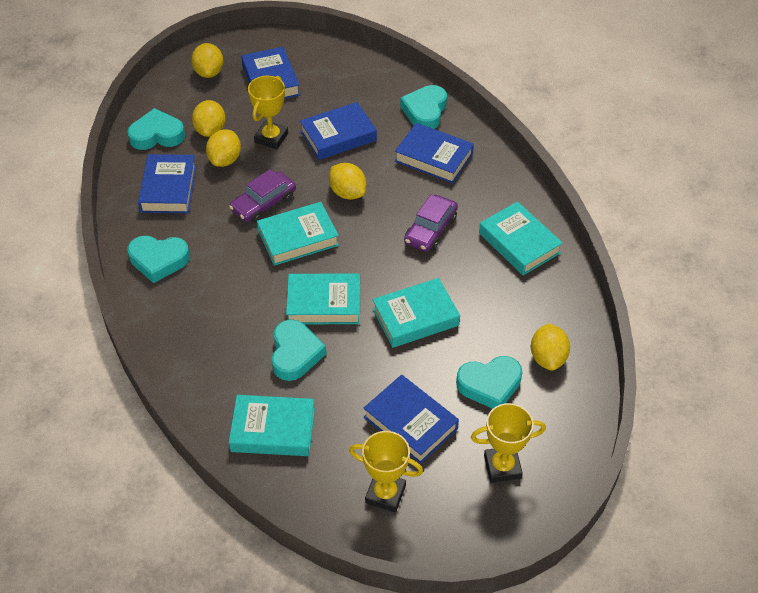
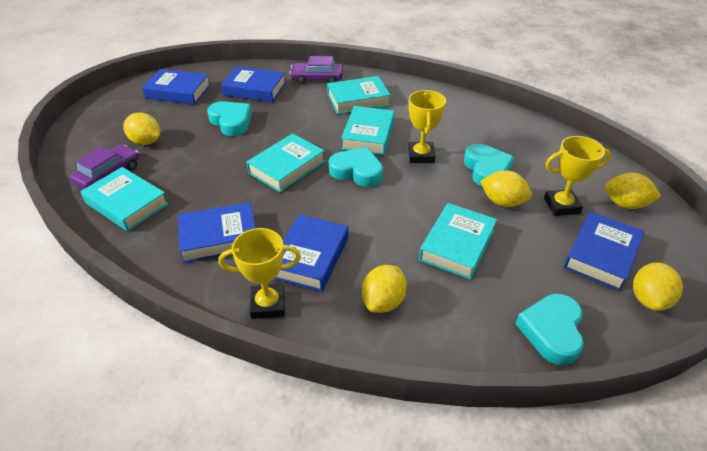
turquoise heart: 5 -> 4

